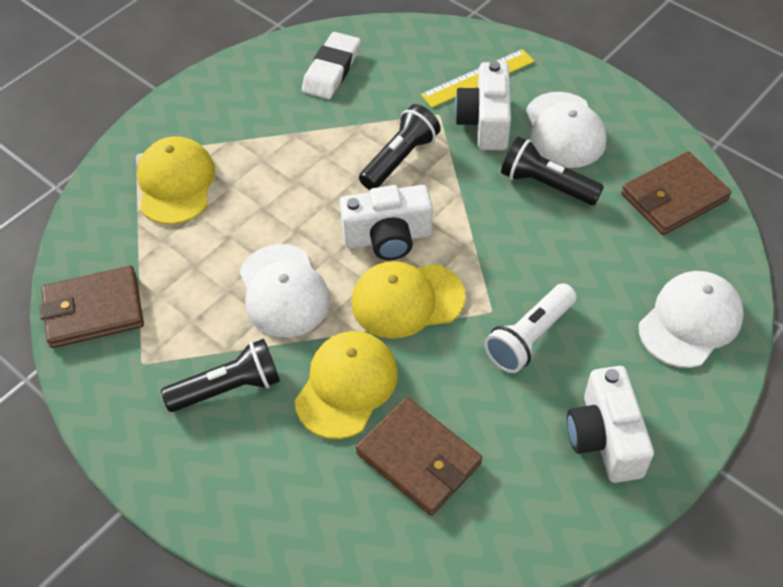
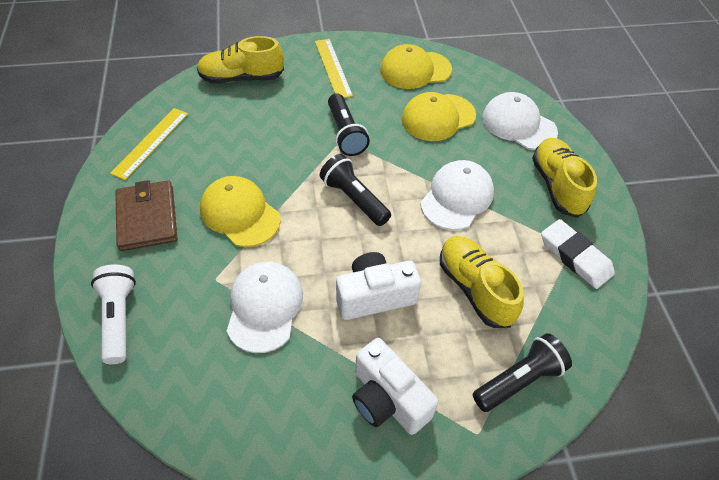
brown wallet: 3 -> 1
white camera: 3 -> 2
yellow ruler: 1 -> 2
yellow shoe: 0 -> 3

